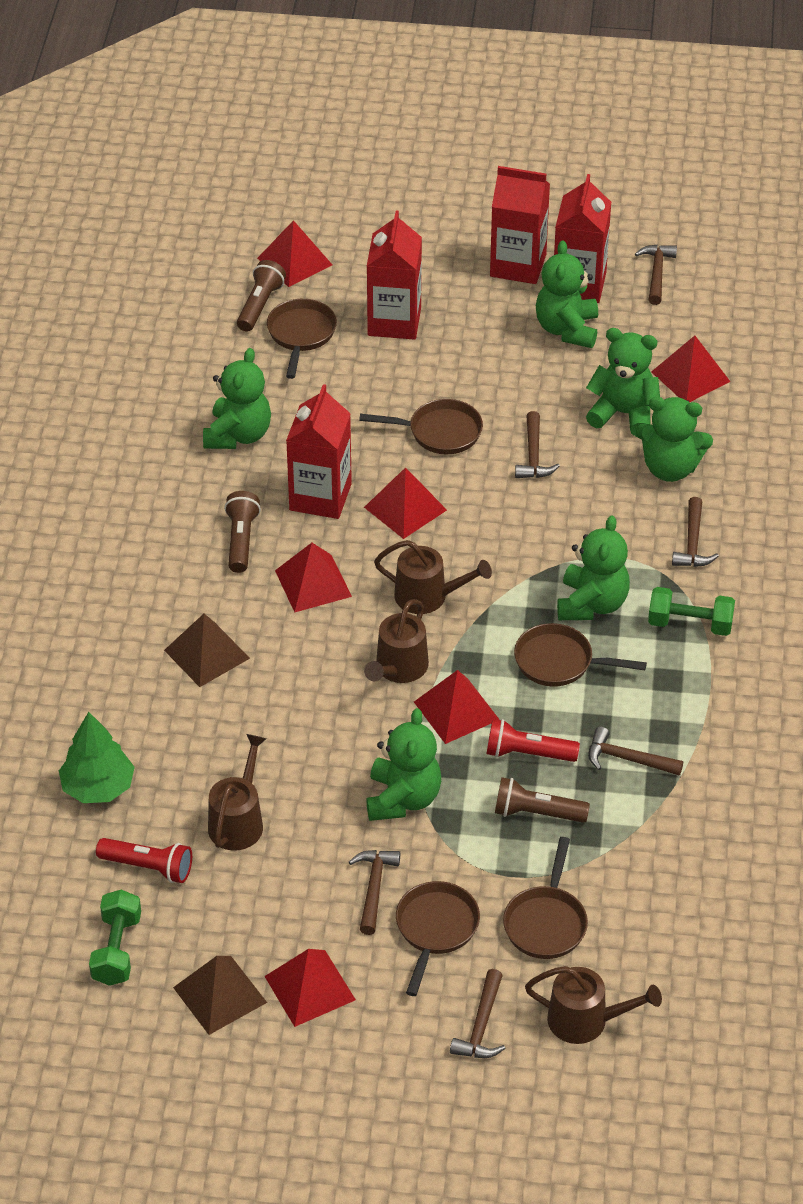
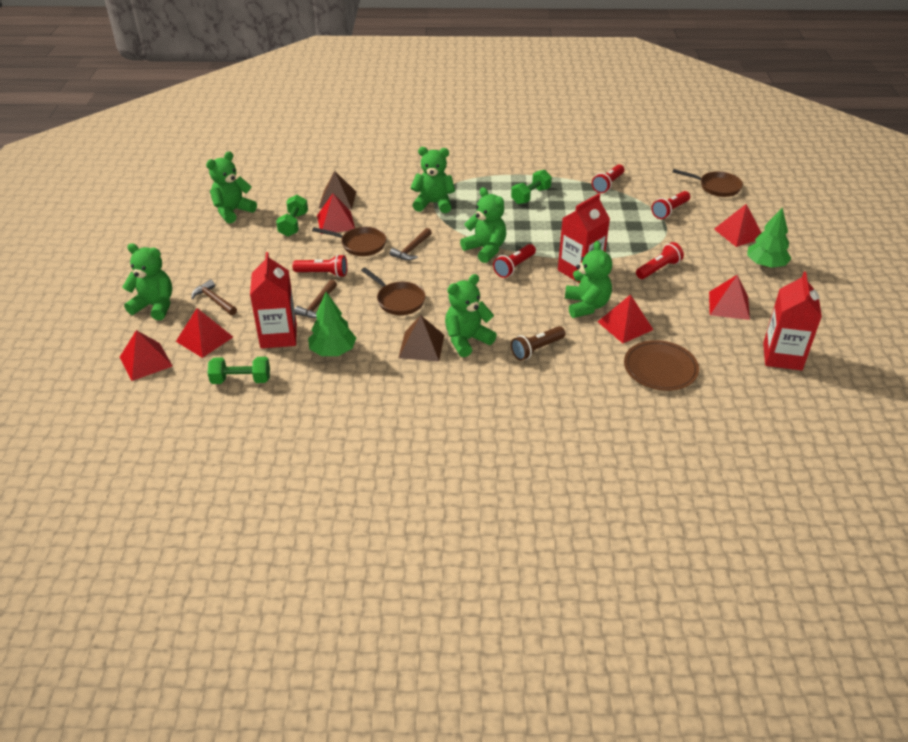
brown flashlight: 3 -> 1
brown hammer: 6 -> 3
brown pan: 5 -> 3
brown plate: 0 -> 1
brown watering can: 4 -> 0
green dumbbell: 2 -> 3
green tree: 1 -> 2
red carton: 4 -> 3
red flashlight: 2 -> 5

